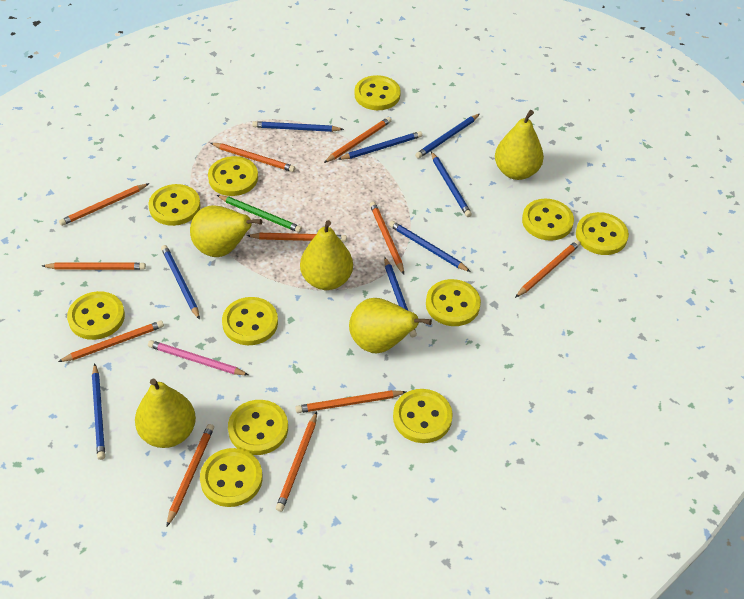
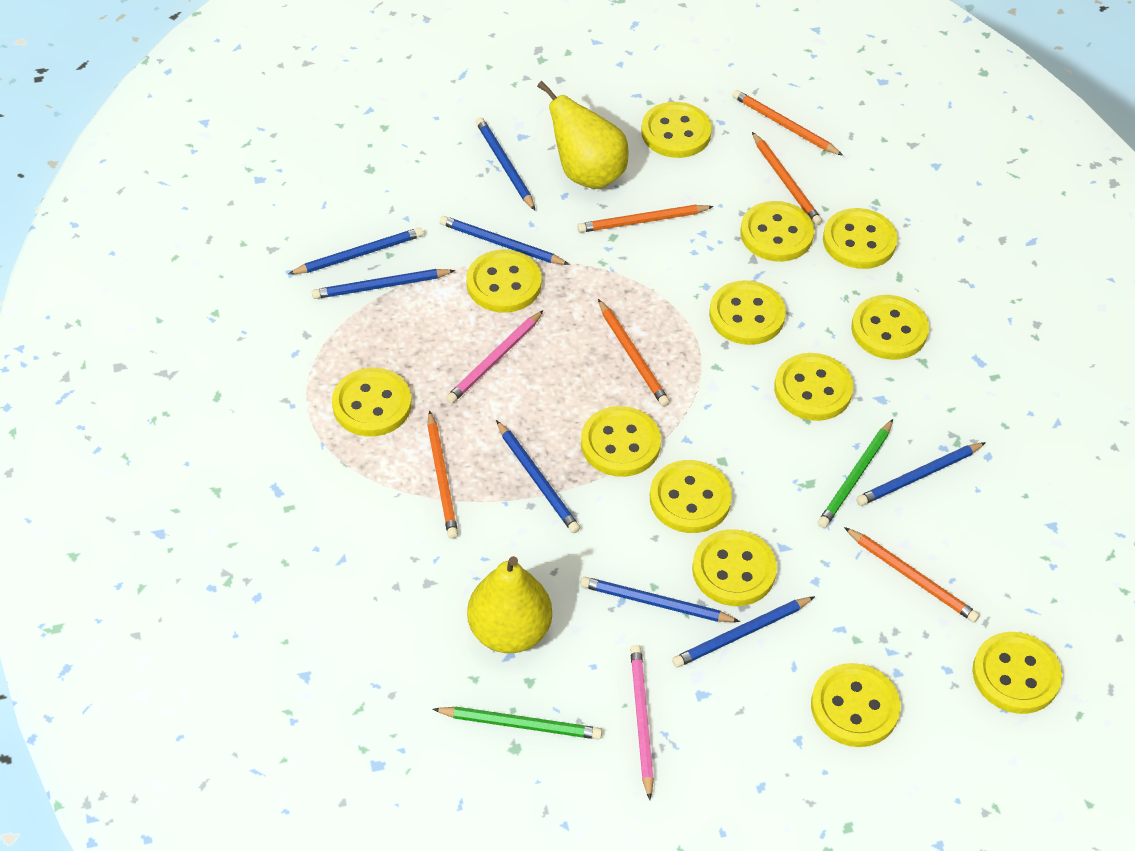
green pencil: 1 -> 2
orange pencil: 11 -> 6
pink pencil: 1 -> 2
yellow button: 11 -> 13
yellow pear: 5 -> 2

